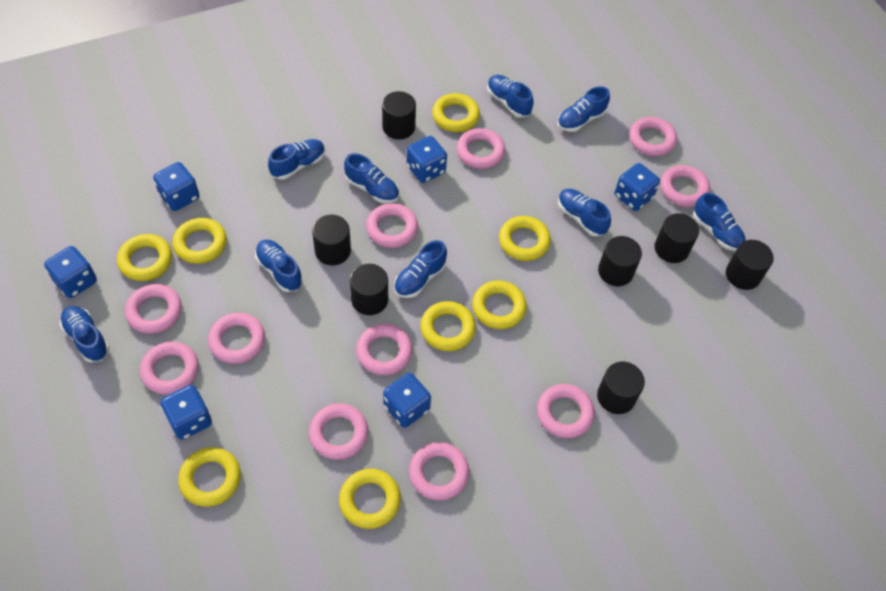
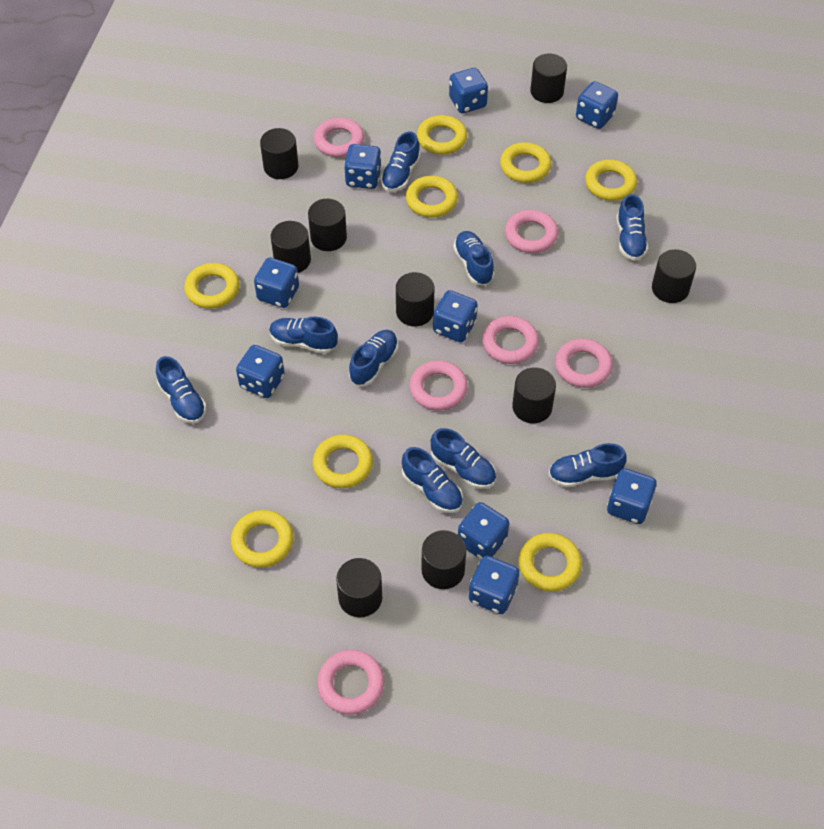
black cylinder: 7 -> 9
blue dice: 6 -> 9
pink ring: 11 -> 6

